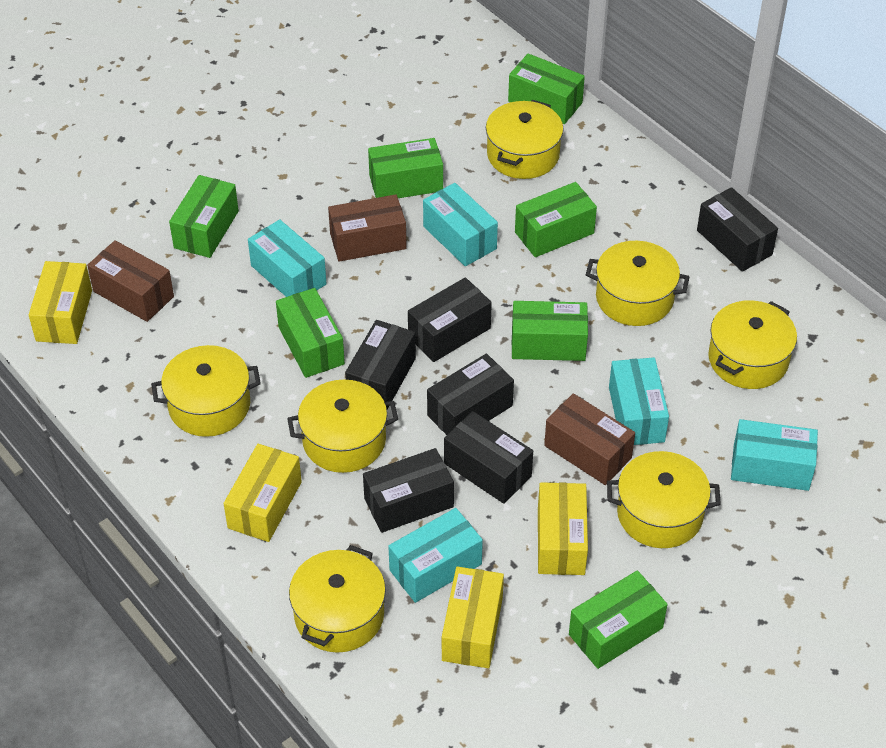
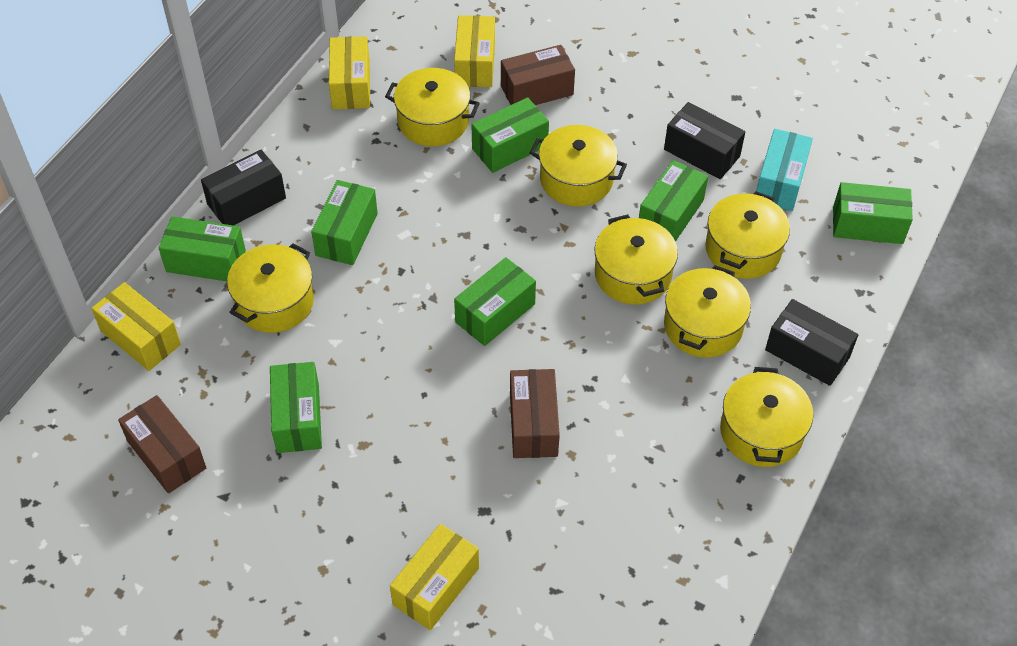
black box: 6 -> 3
turquoise box: 5 -> 1

